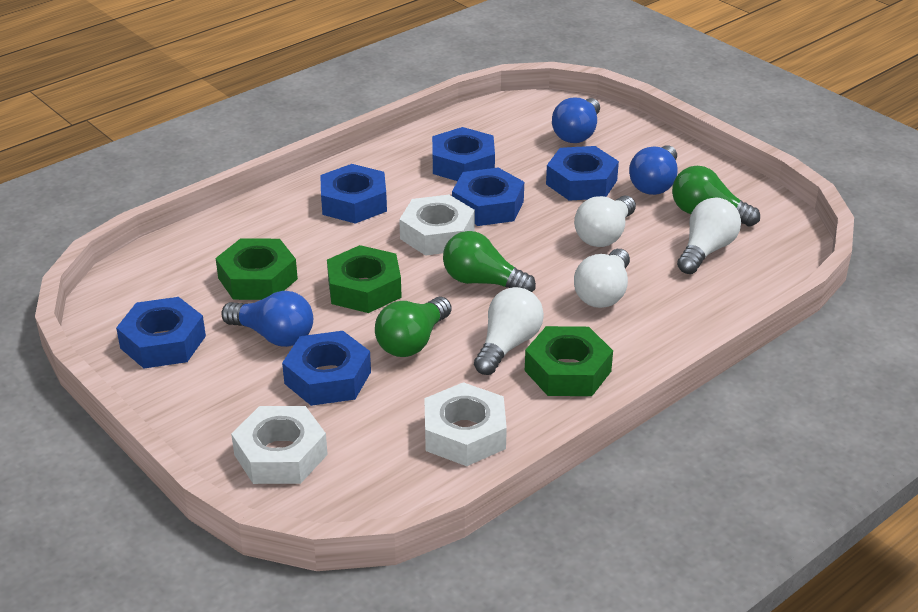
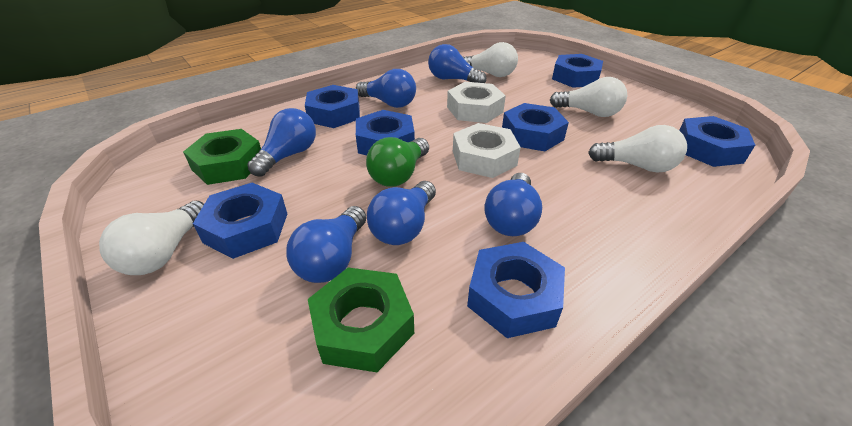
blue light bulb: 3 -> 6
blue nut: 6 -> 7
green light bulb: 3 -> 1
green nut: 3 -> 2
white nut: 3 -> 2

